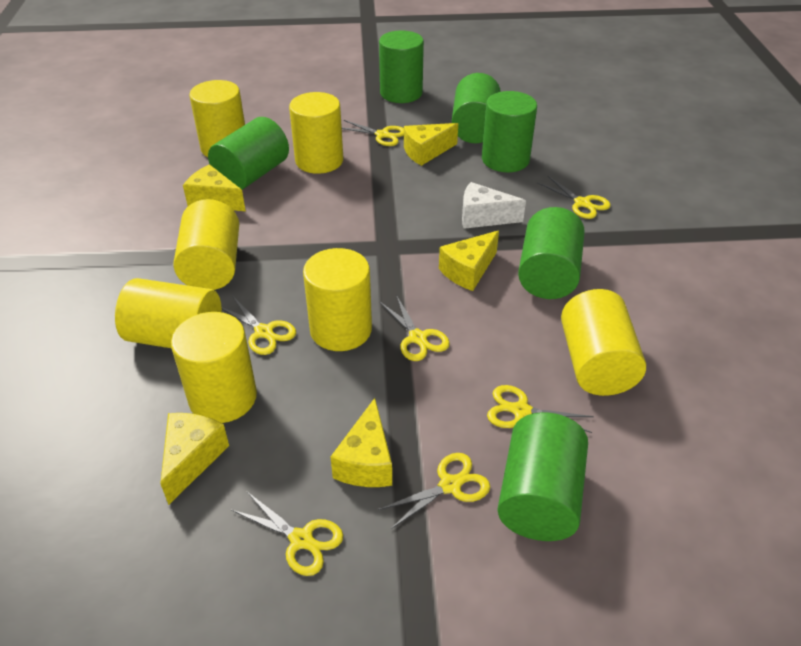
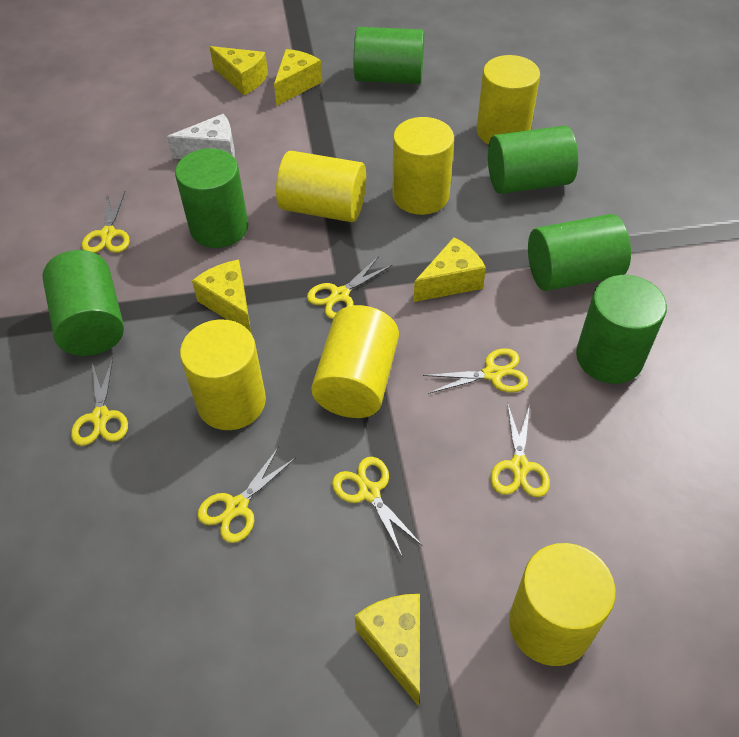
yellow cylinder: 7 -> 6

